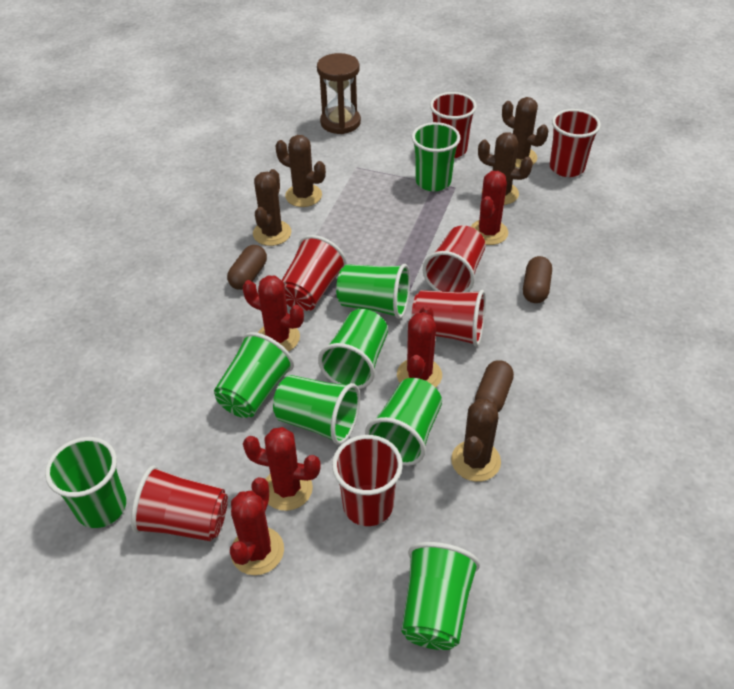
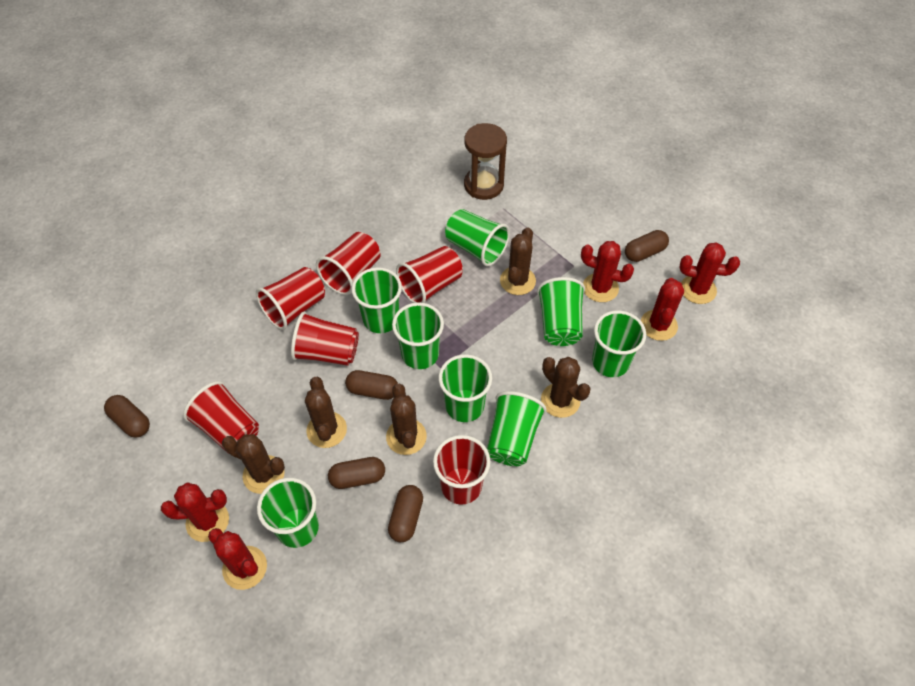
brown capsule: 3 -> 5
red cup: 7 -> 6

